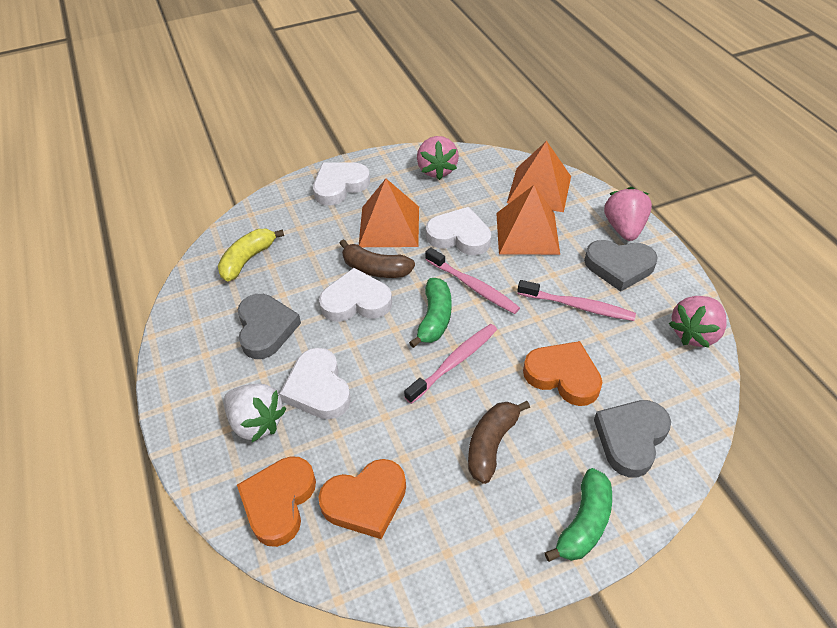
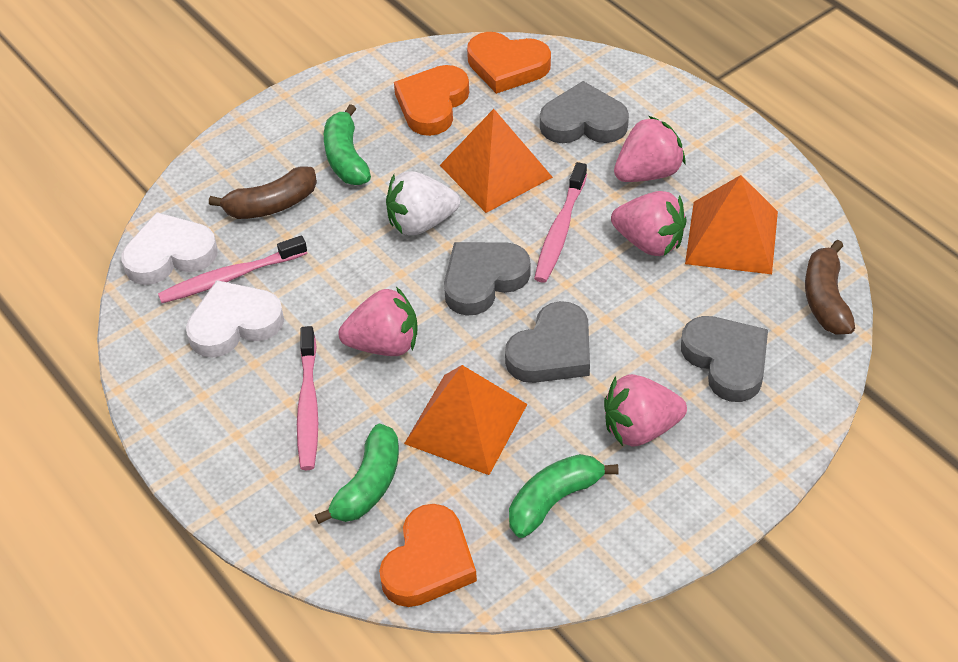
green banana: 2 -> 3
grey heart: 3 -> 4
pink strawberry: 3 -> 4
white heart: 4 -> 2
yellow banana: 1 -> 0

